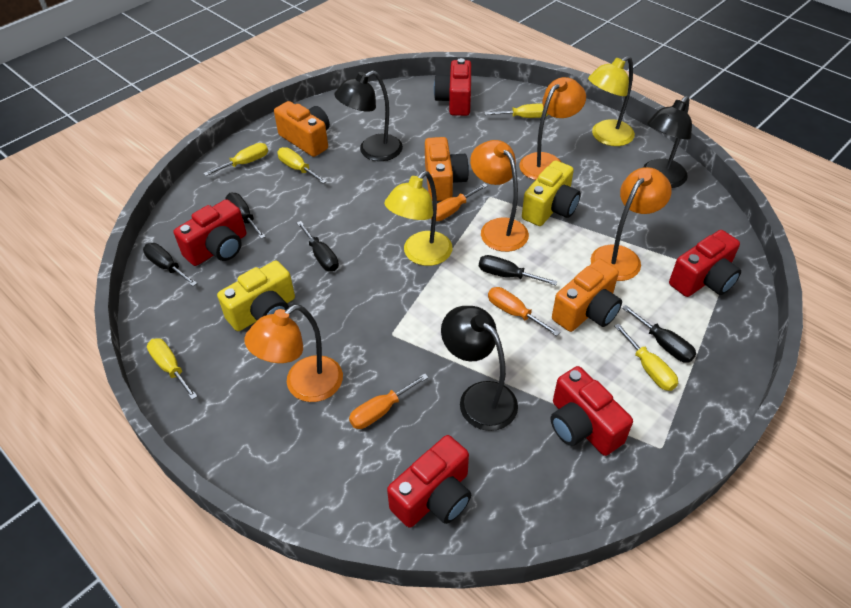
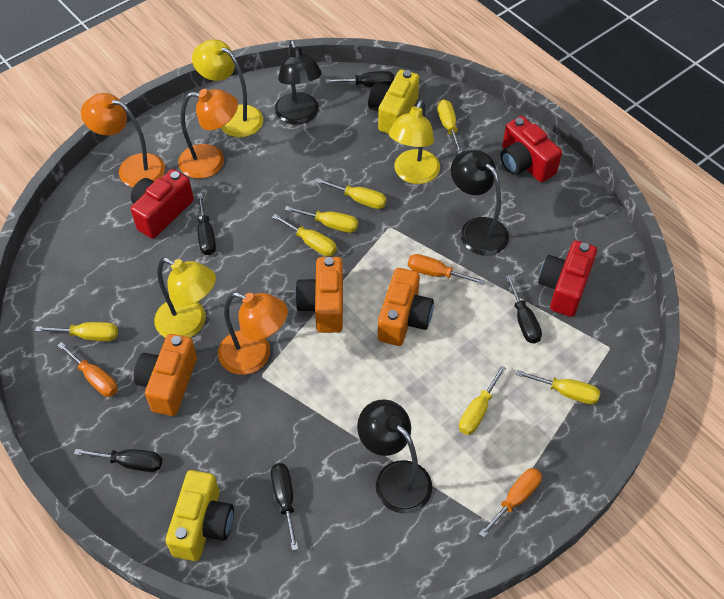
orange lamp: 4 -> 3
red camera: 5 -> 3
yellow lamp: 2 -> 3
yellow screwdriver: 5 -> 7

